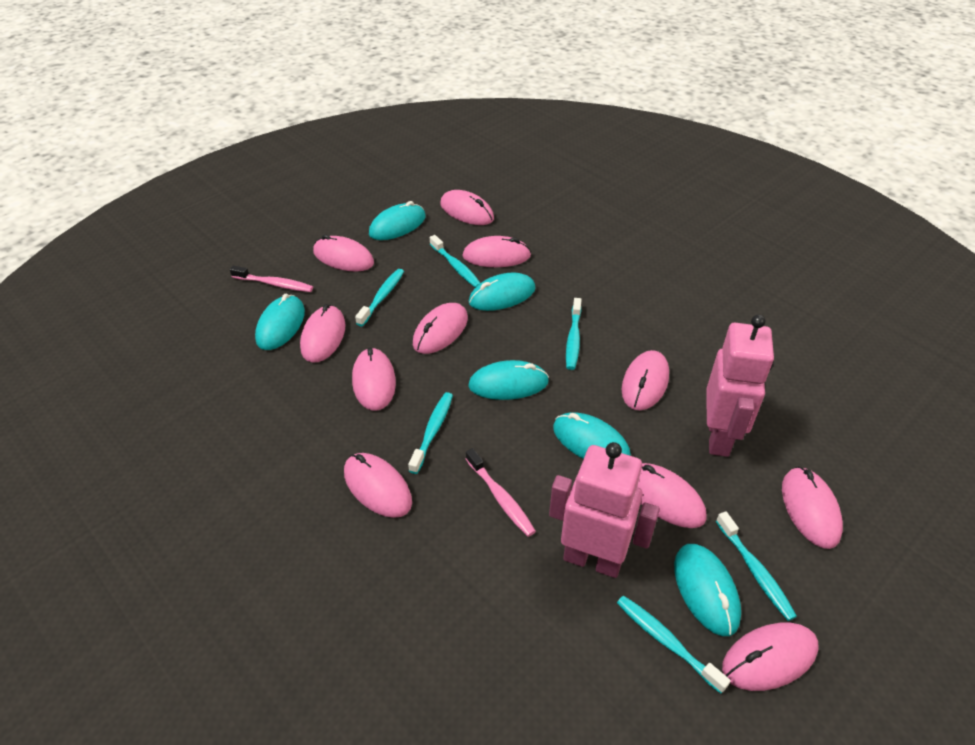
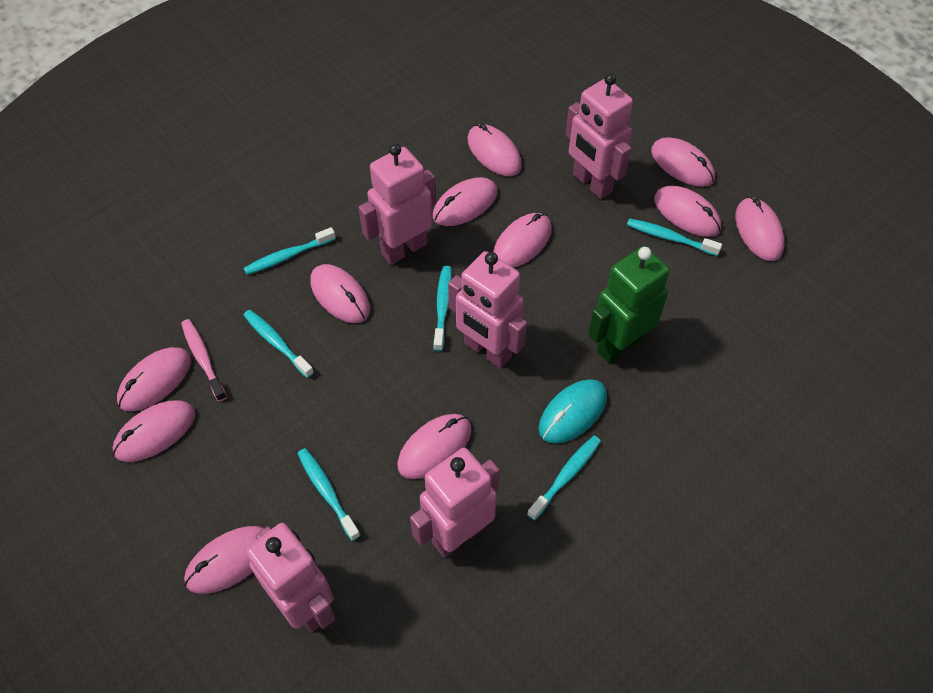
green robot: 0 -> 1
pink robot: 2 -> 5
pink toothbrush: 2 -> 1
turquoise mouse: 6 -> 1

